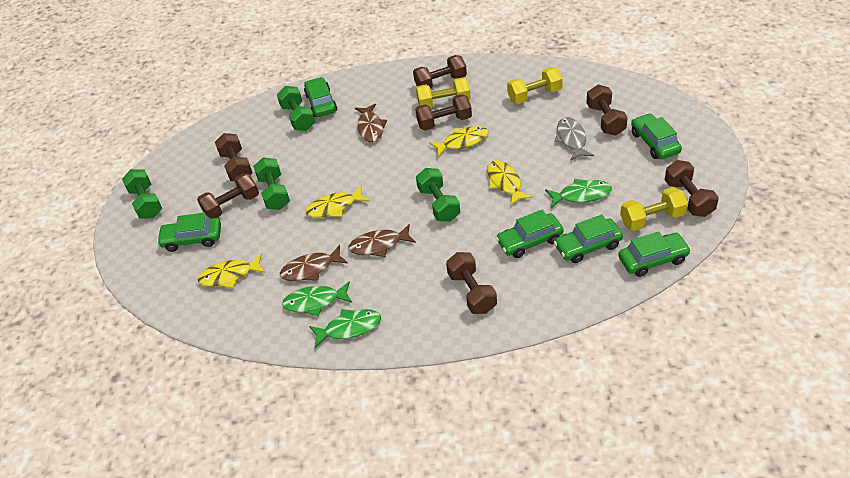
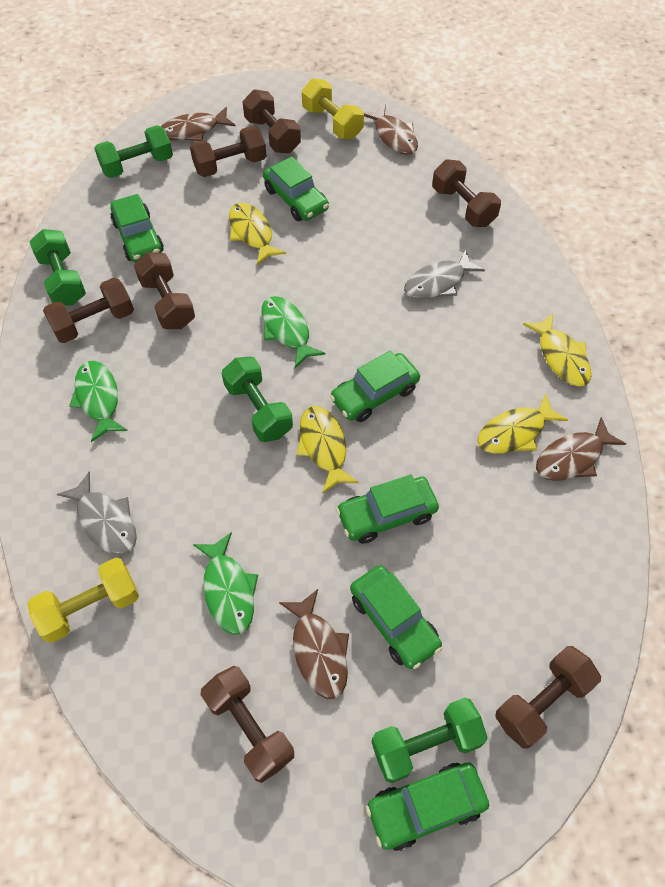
brown fish: 3 -> 4
grey fish: 1 -> 2
yellow dumbbell: 3 -> 2

